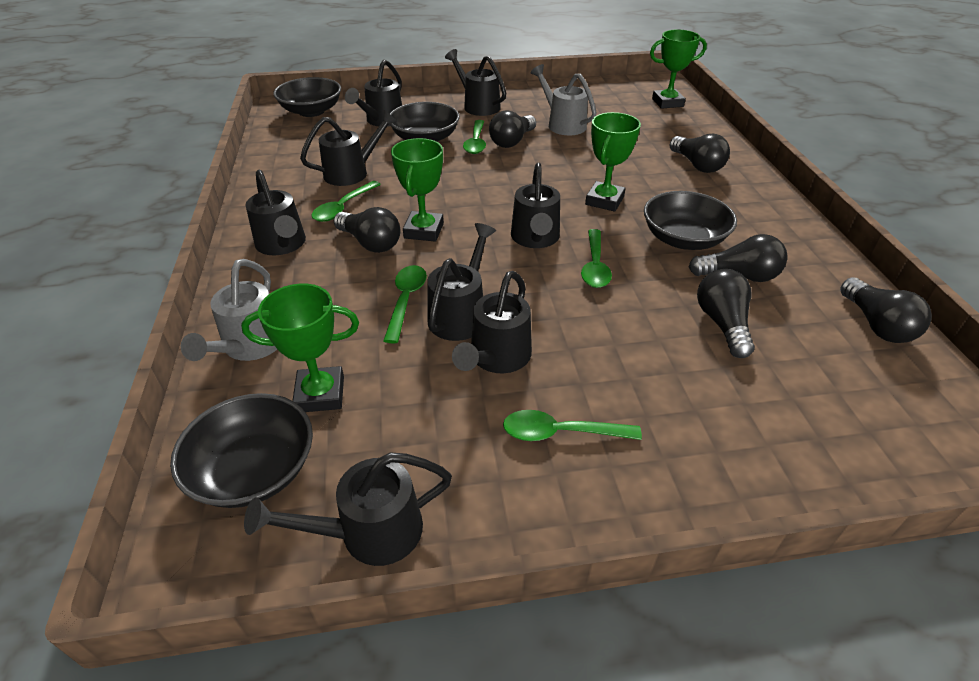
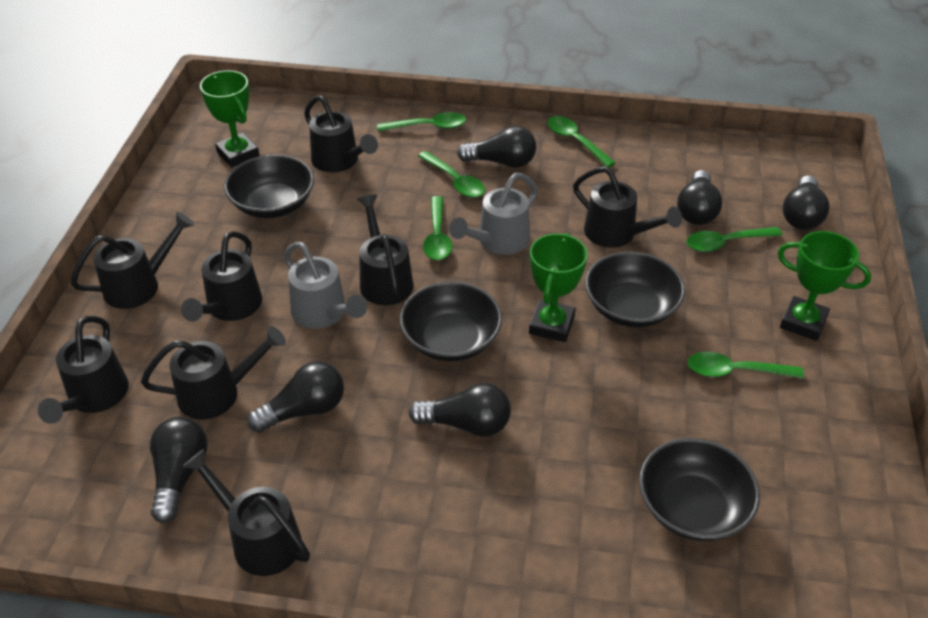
green spoon: 5 -> 6
green trophy: 4 -> 3

